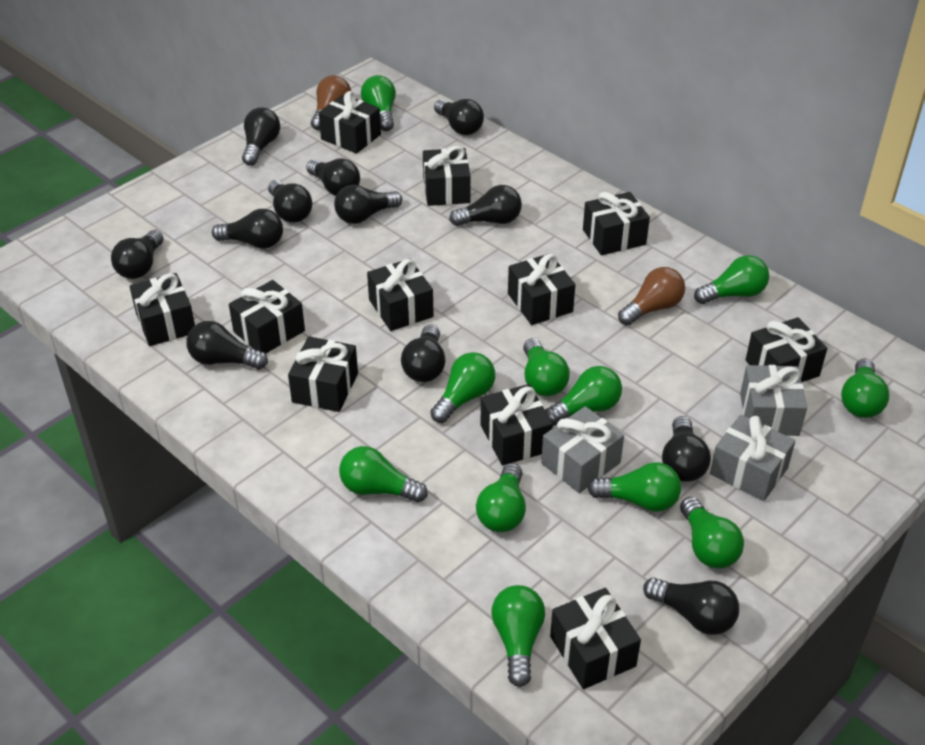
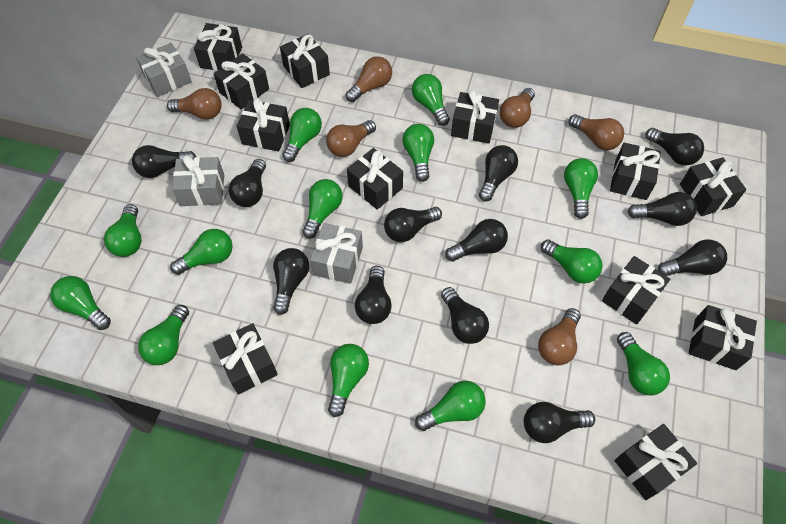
black gift: 11 -> 12
brown light bulb: 2 -> 6
green light bulb: 11 -> 13

